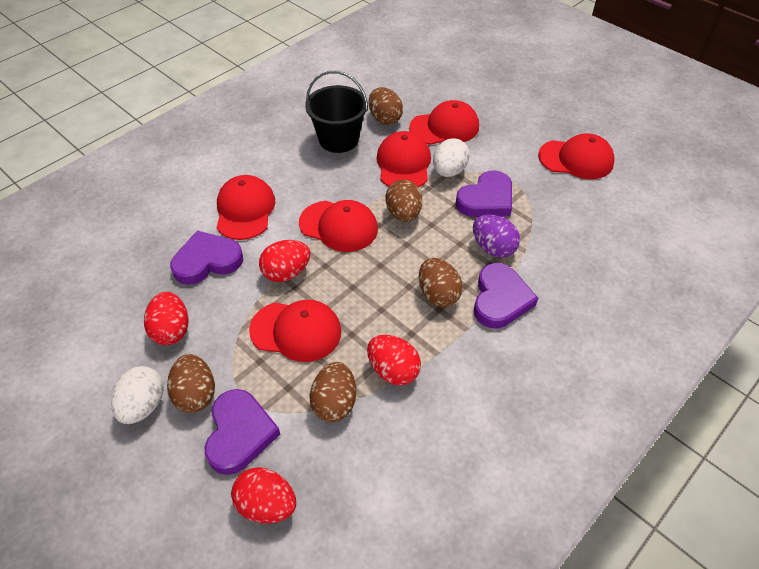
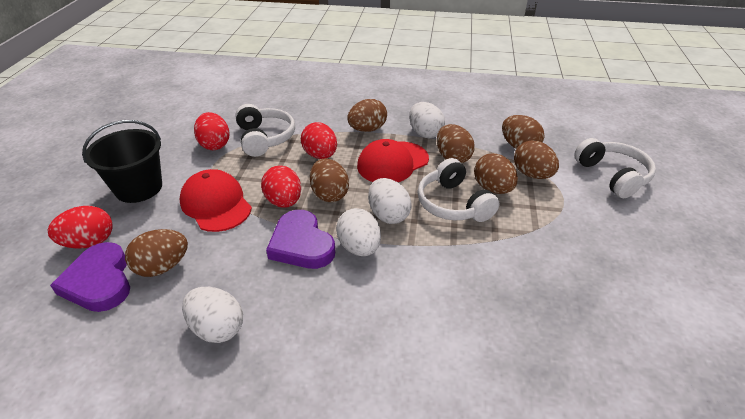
brown egg: 5 -> 7
purple egg: 1 -> 0
purple heart: 4 -> 2
red cap: 6 -> 2
white egg: 2 -> 4
white headphones: 0 -> 3

